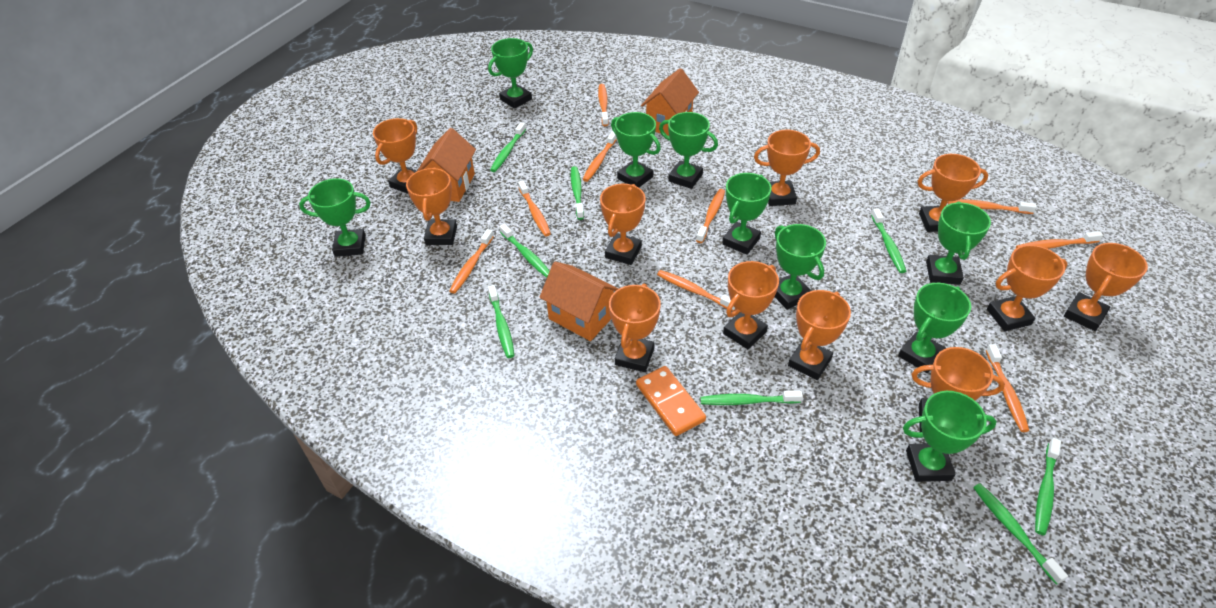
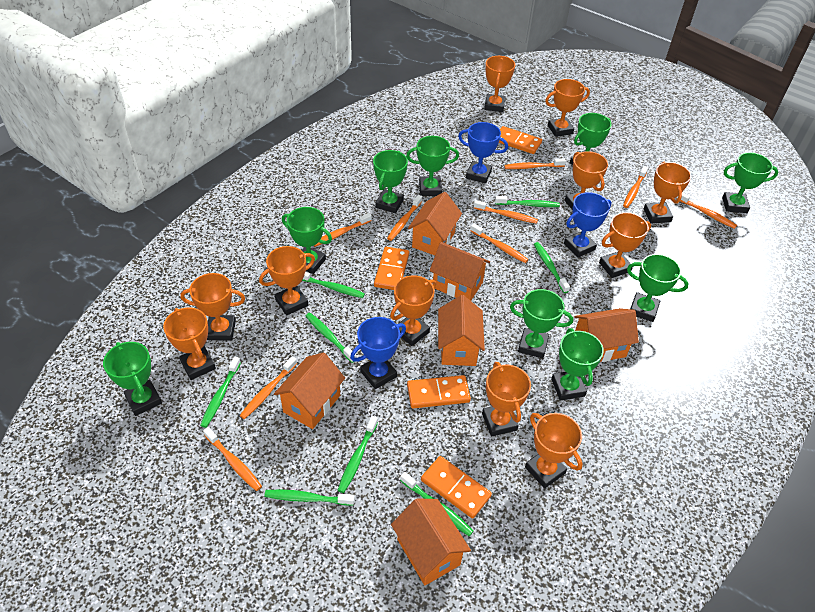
blue trophy: 0 -> 3
orange domino: 1 -> 4
orange house: 3 -> 6

